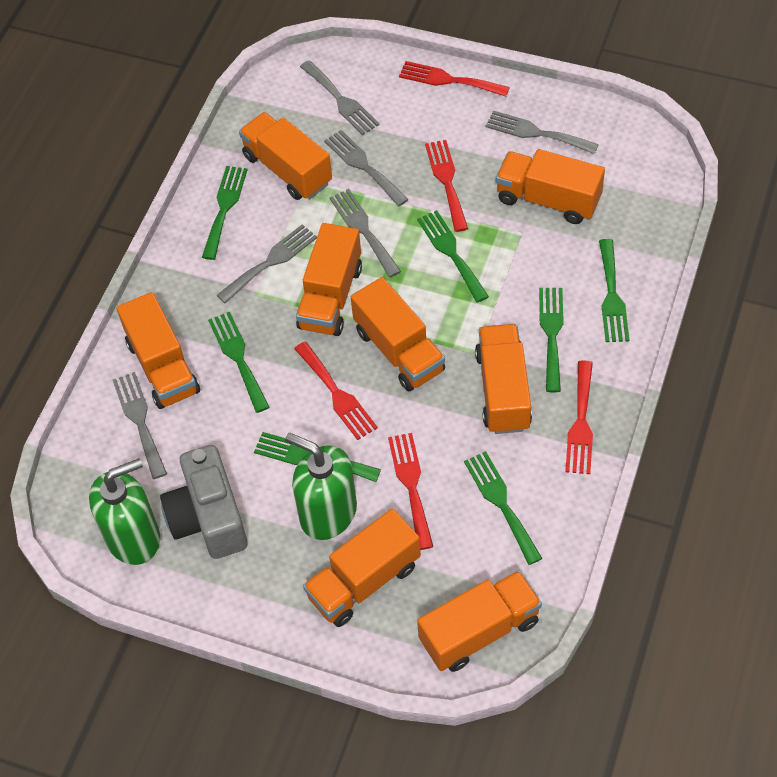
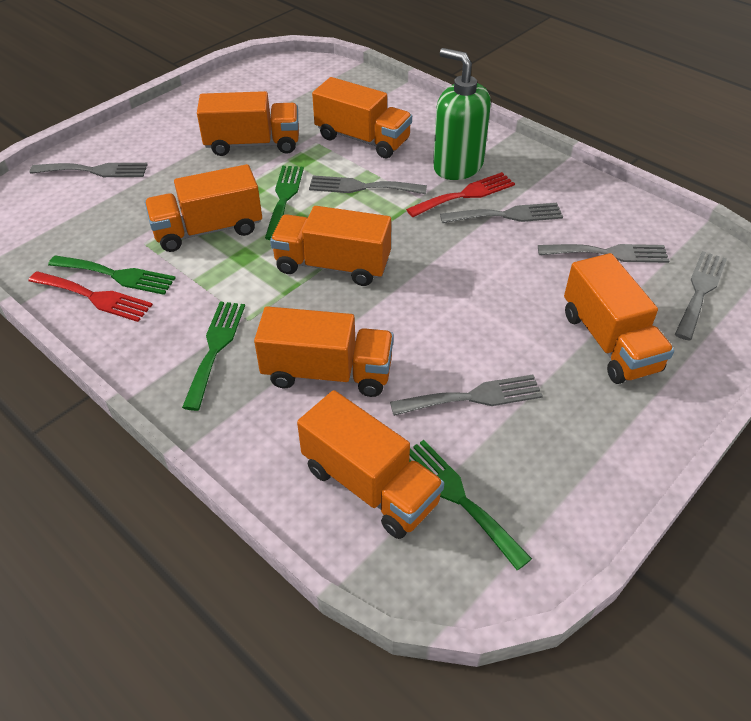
green fork: 7 -> 4
green soap dispenser: 2 -> 1
grey camera: 1 -> 0
orange truck: 8 -> 7
red fork: 5 -> 2

